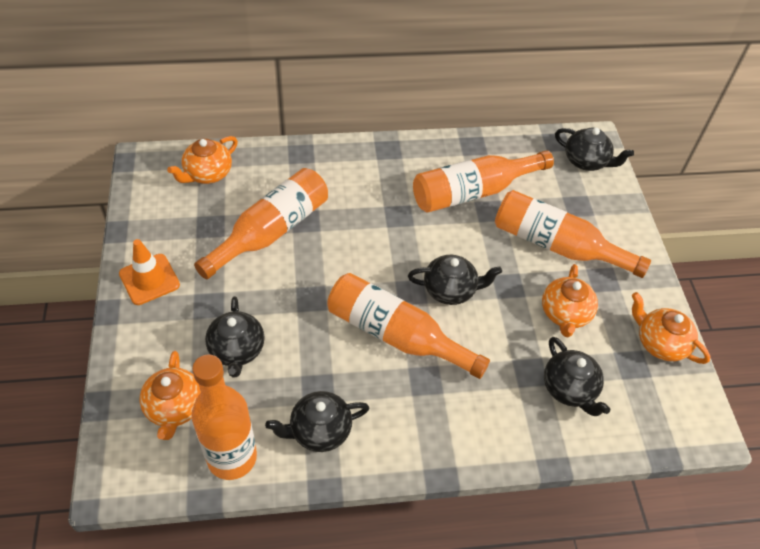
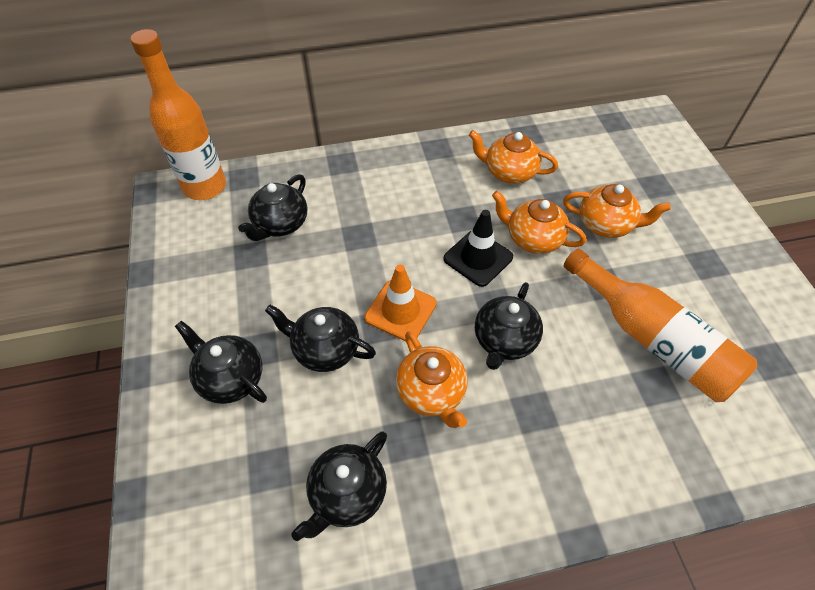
black traffic cone: 0 -> 1
orange bottle: 5 -> 2

